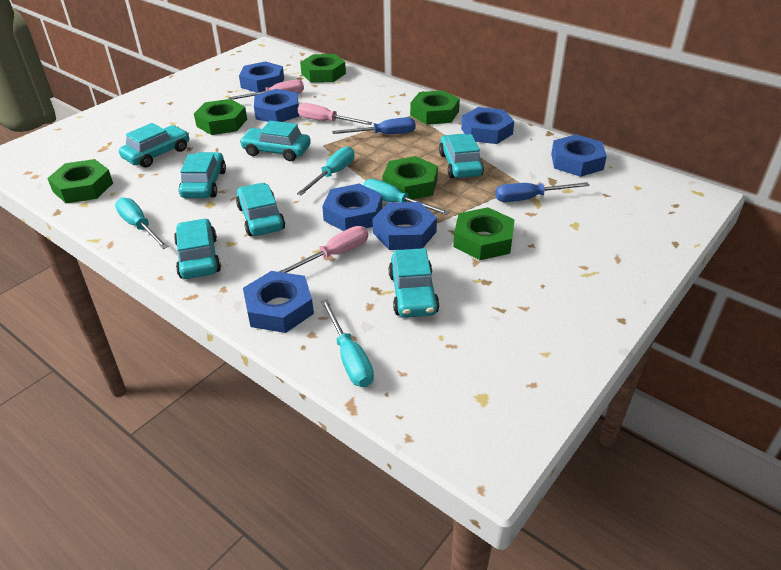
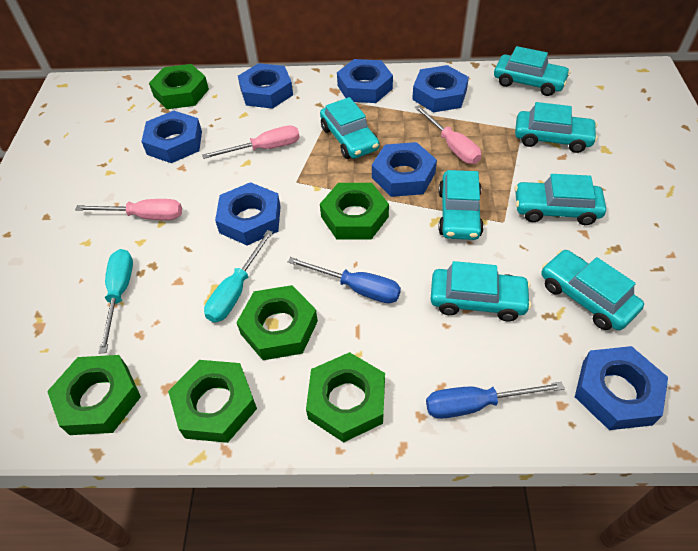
turquoise screwdriver: 4 -> 2

